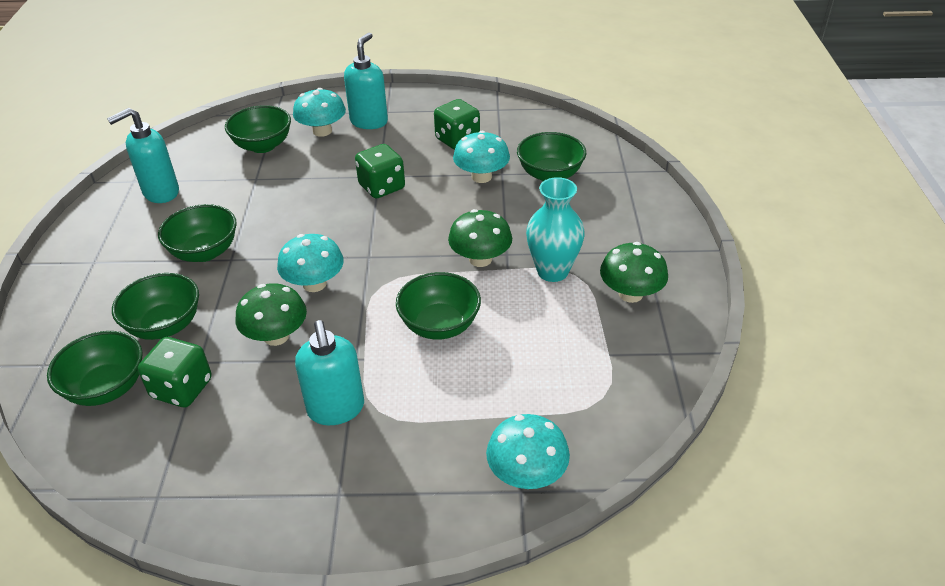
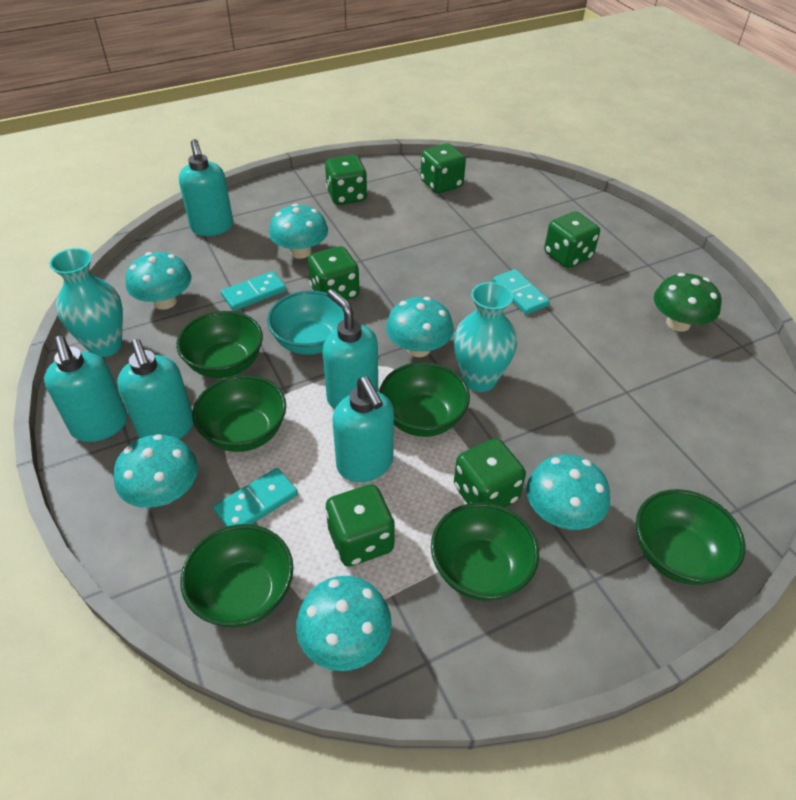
green dice: 3 -> 6
green mushroom: 3 -> 1
turquoise bowl: 0 -> 1
turquoise domino: 0 -> 3
turquoise mushroom: 4 -> 6
turquoise soap dispenser: 3 -> 5
turquoise vase: 1 -> 2

